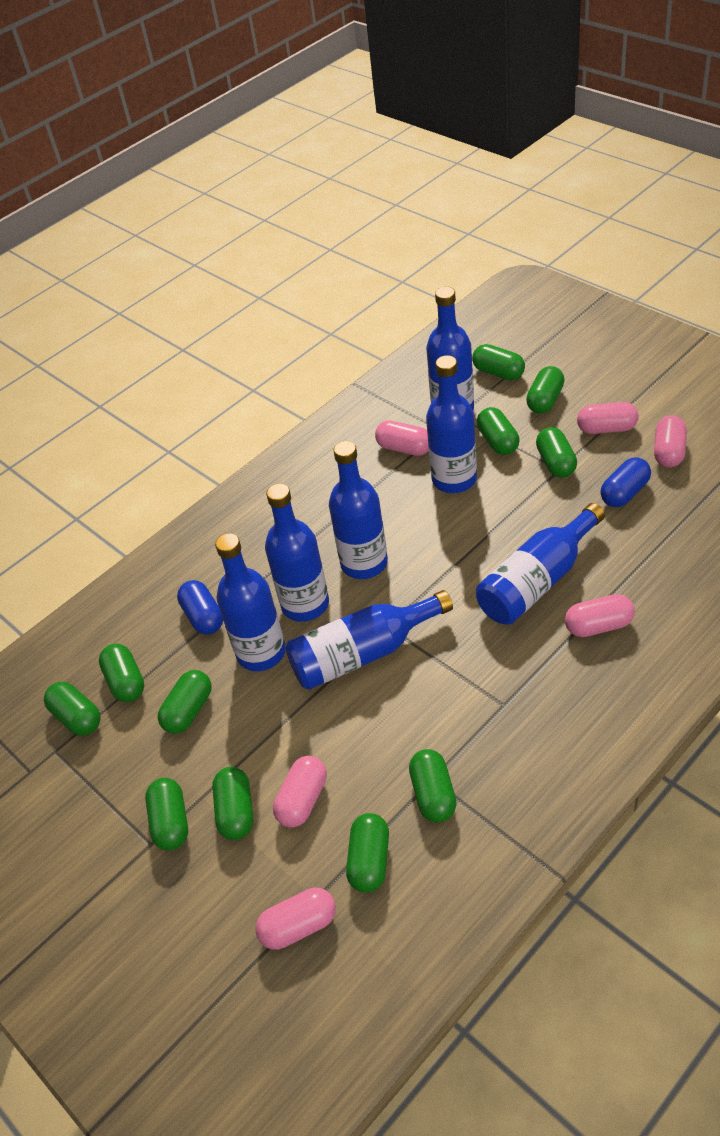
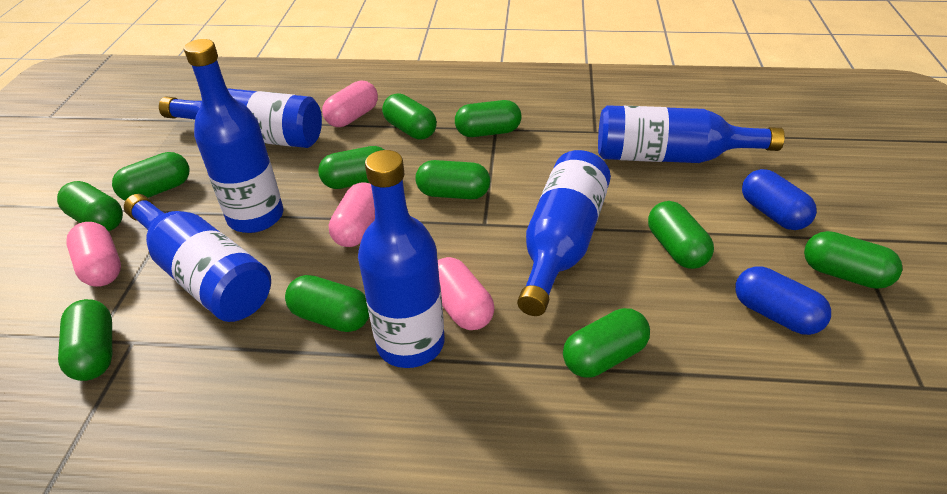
blue bottle: 7 -> 6
pink capsule: 6 -> 4

